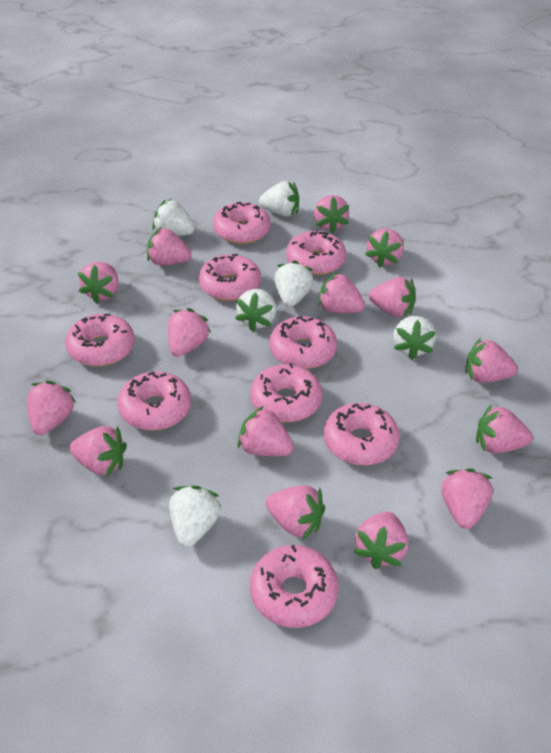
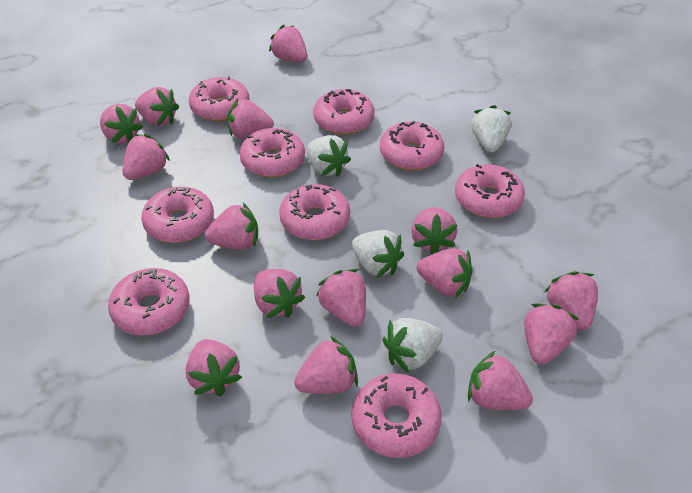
white strawberry: 6 -> 4

